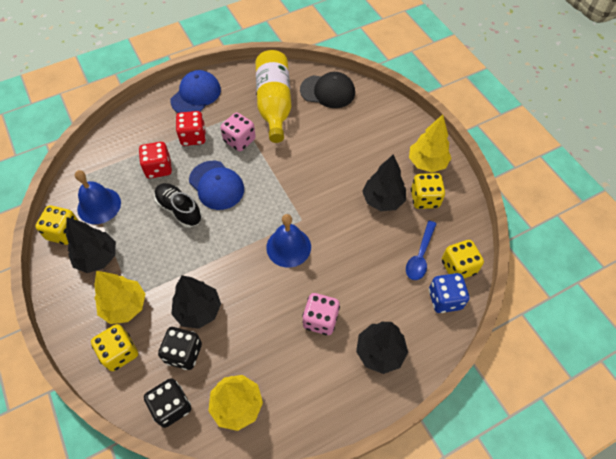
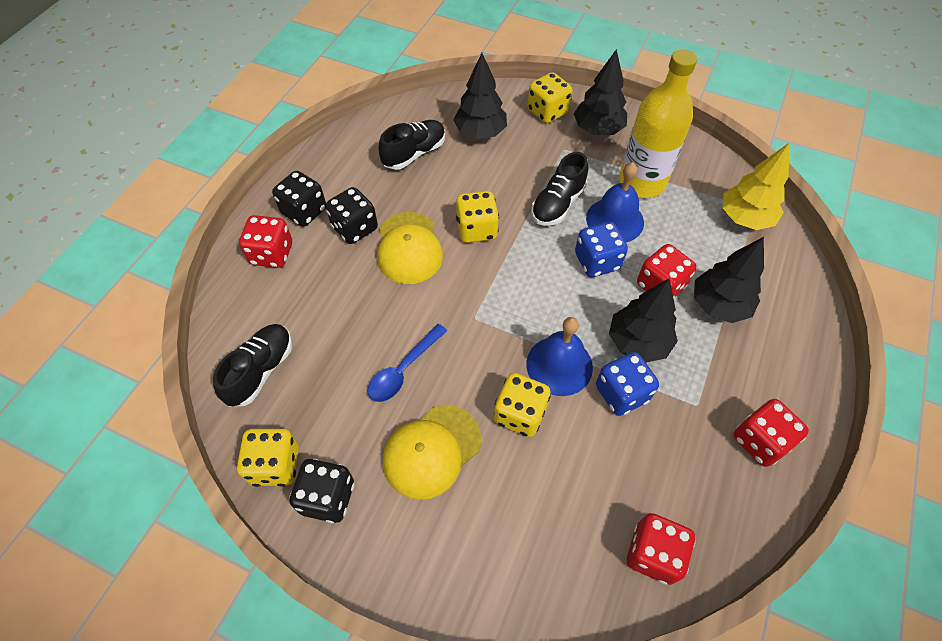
black cap: 1 -> 0
black dice: 2 -> 3
black shoe: 1 -> 3
blue cap: 2 -> 0
blue dice: 1 -> 2
pink dice: 2 -> 0
red dice: 2 -> 4
yellow cap: 0 -> 2
yellow tree: 3 -> 1

